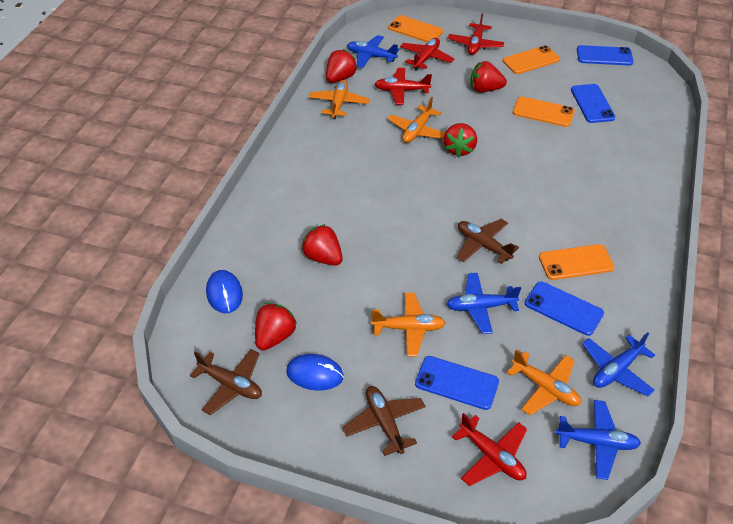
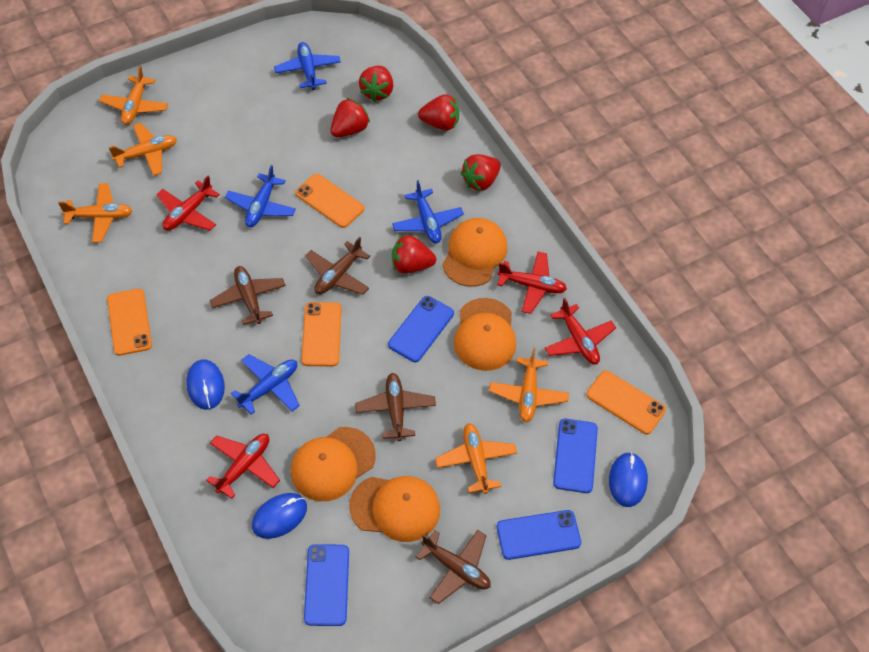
blue mouse: 2 -> 3
brown plane: 3 -> 4
orange cap: 0 -> 4
orange plane: 4 -> 5

